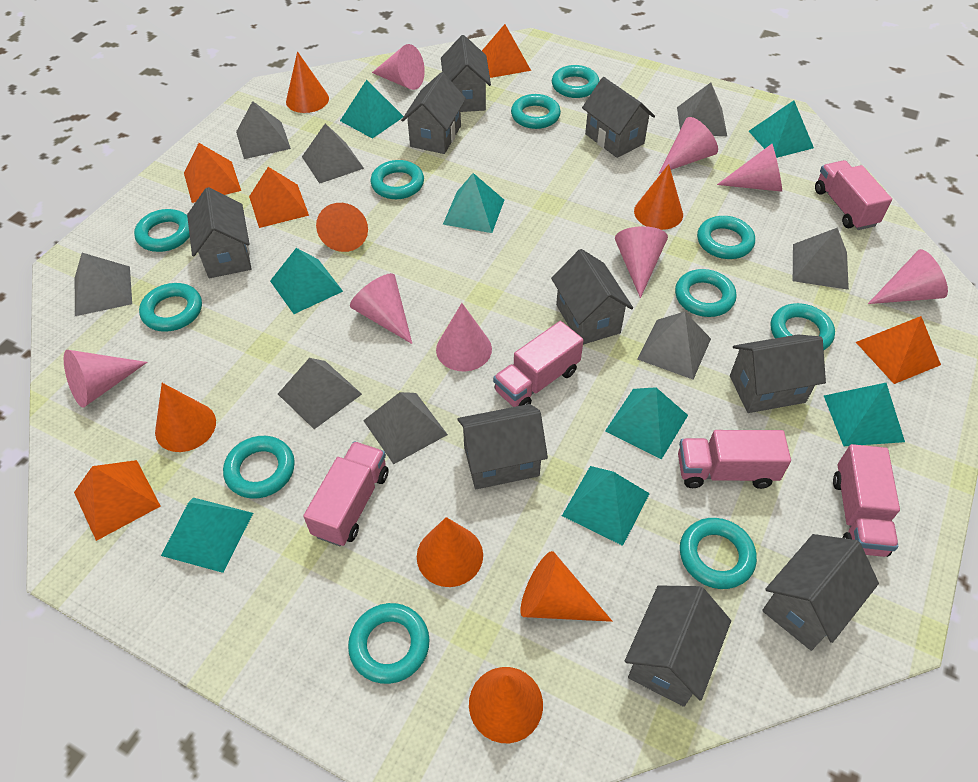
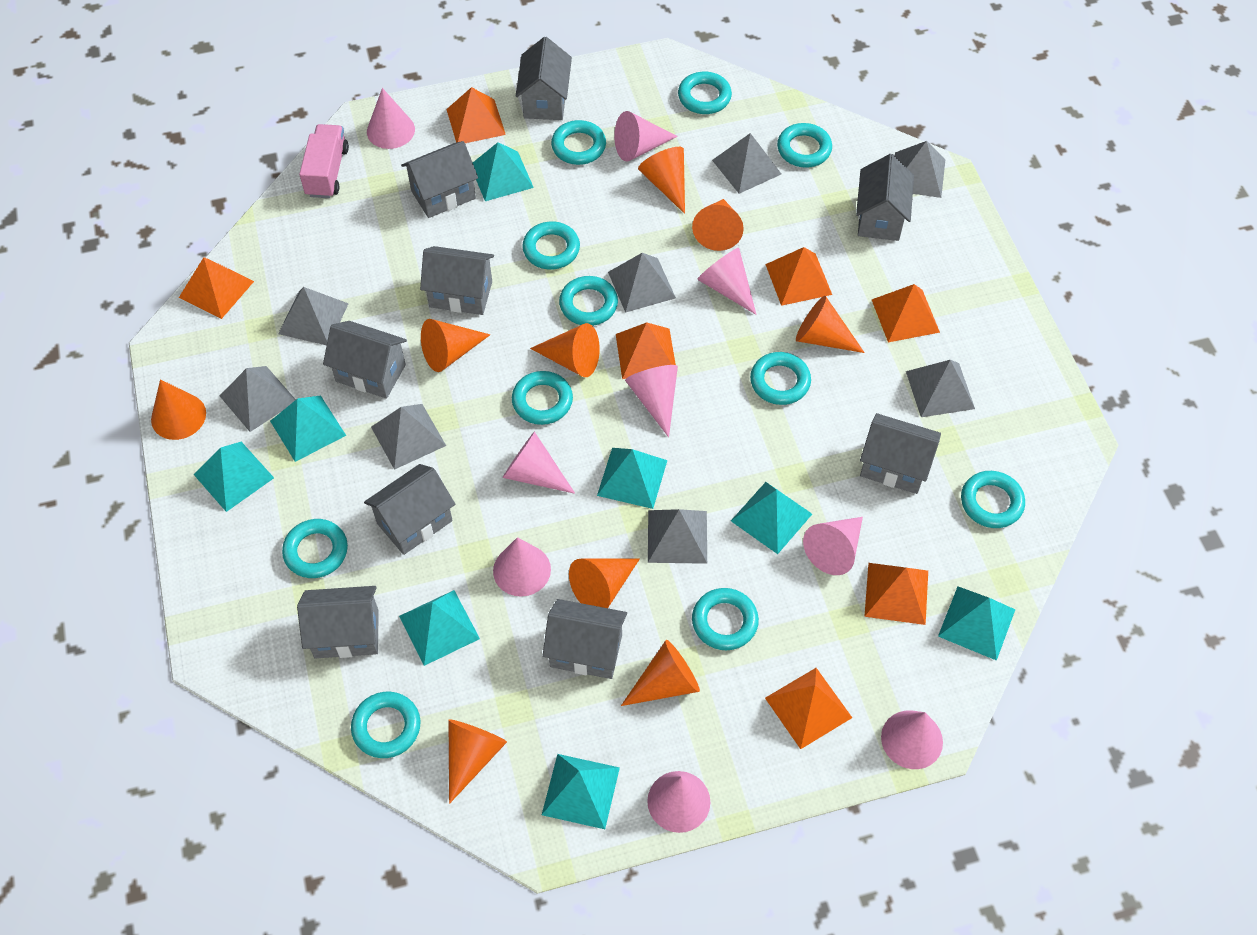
orange cone: 7 -> 9
orange pyramid: 5 -> 7
pink cone: 8 -> 9
pink truck: 5 -> 1

